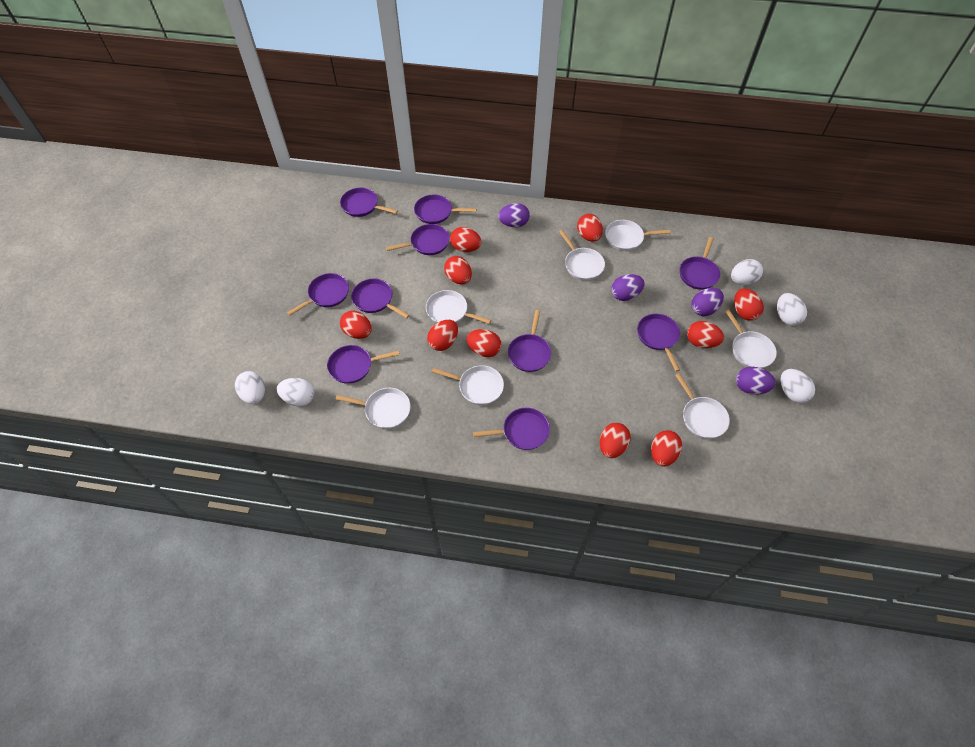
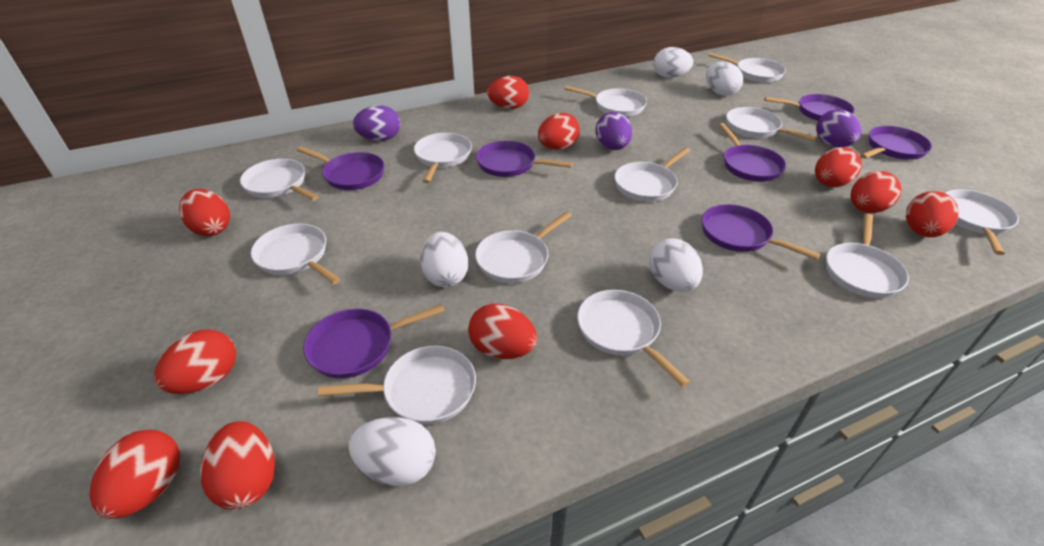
purple egg: 4 -> 3
purple pan: 10 -> 7
white pan: 7 -> 12

